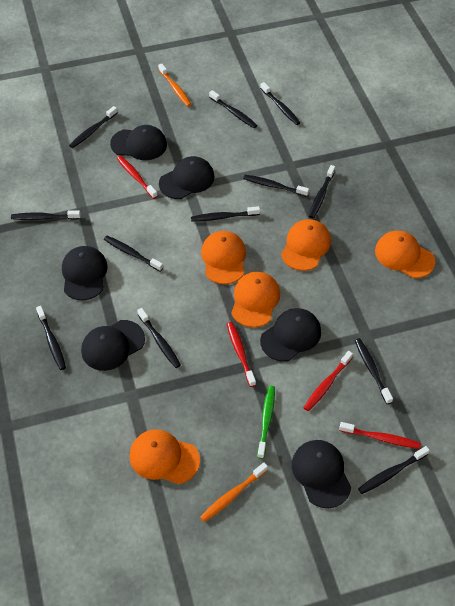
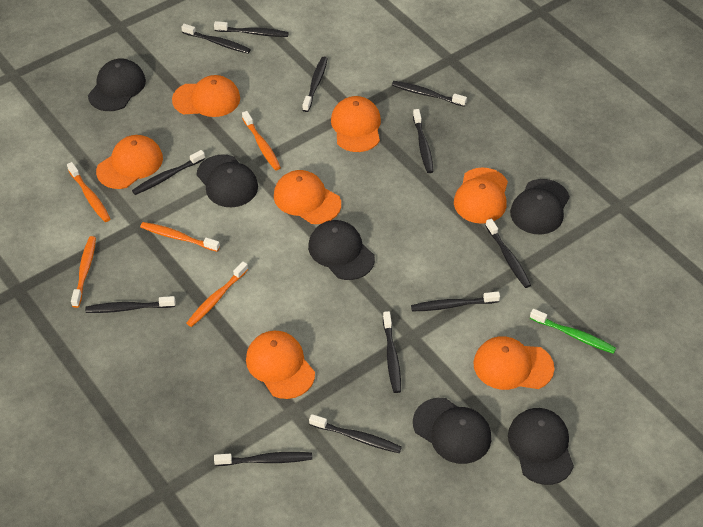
orange cap: 5 -> 7
orange toothbrush: 2 -> 5
red toothbrush: 4 -> 0

